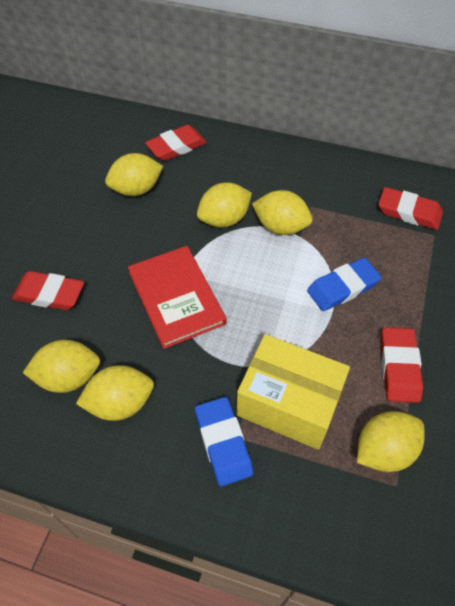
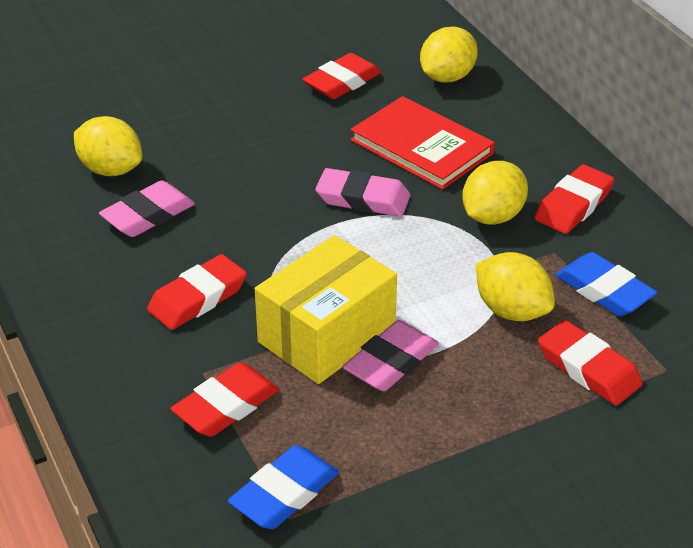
pink eraser: 0 -> 3
red eraser: 4 -> 5
yellow lemon: 6 -> 4

